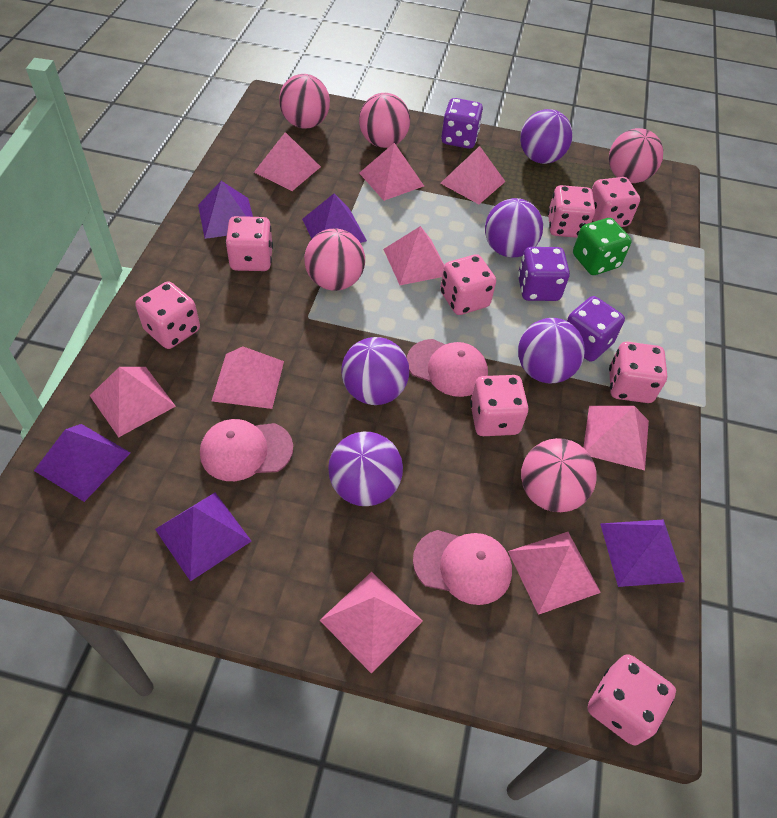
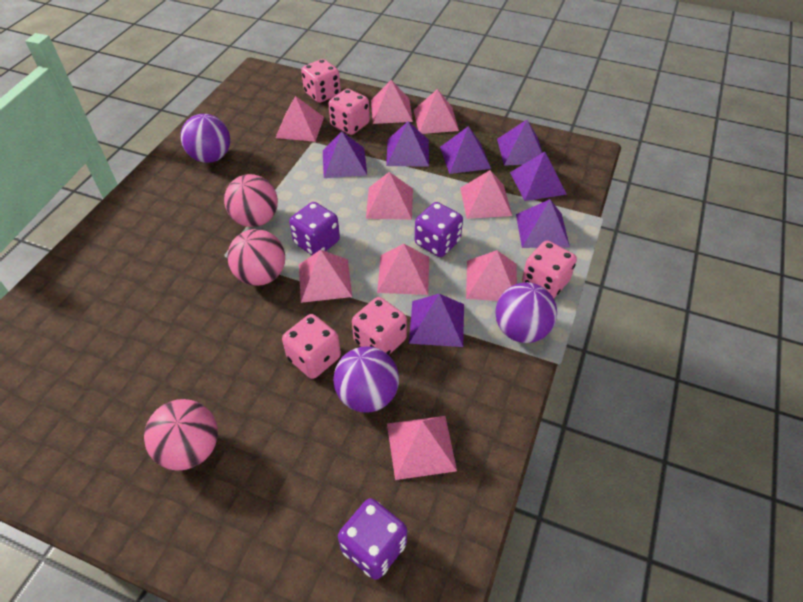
green dice: 1 -> 0
pink ball: 5 -> 3
pink cap: 3 -> 0
pink dice: 8 -> 5
purple ball: 5 -> 3
purple pyramid: 5 -> 7

